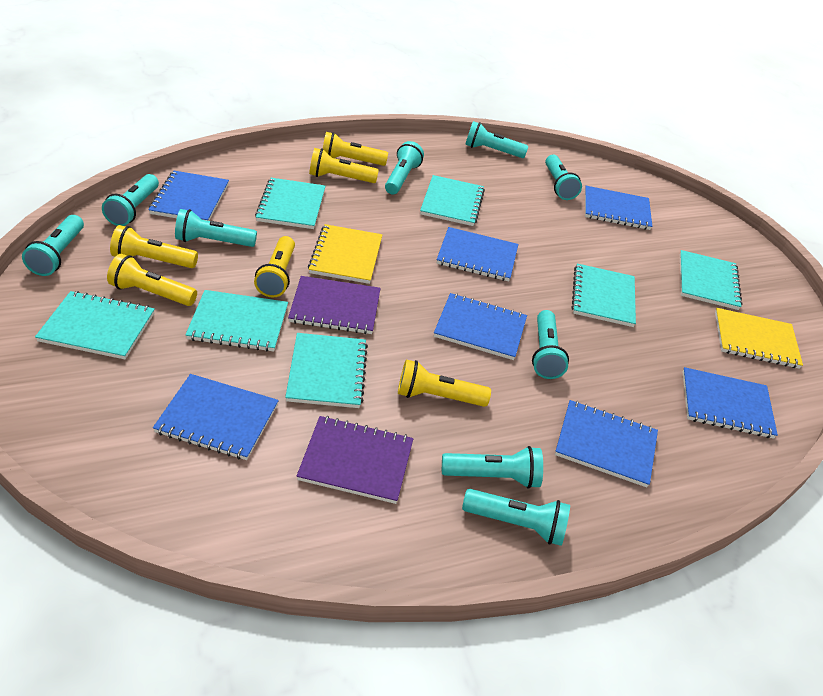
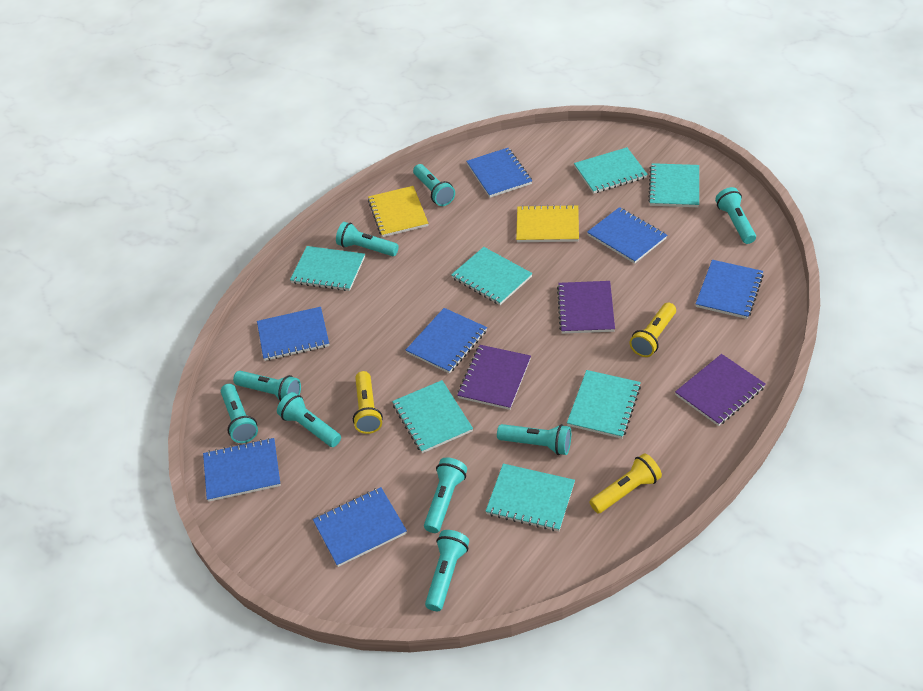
purple notebook: 2 -> 3
yellow flashlight: 6 -> 3

